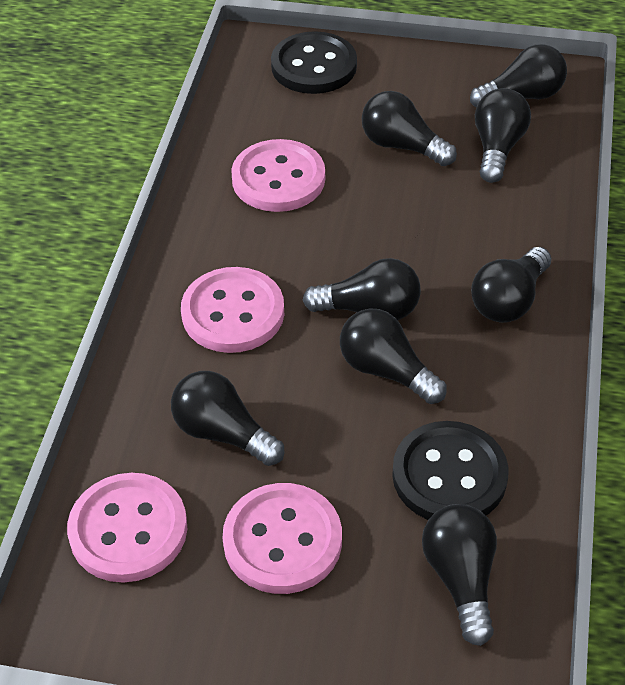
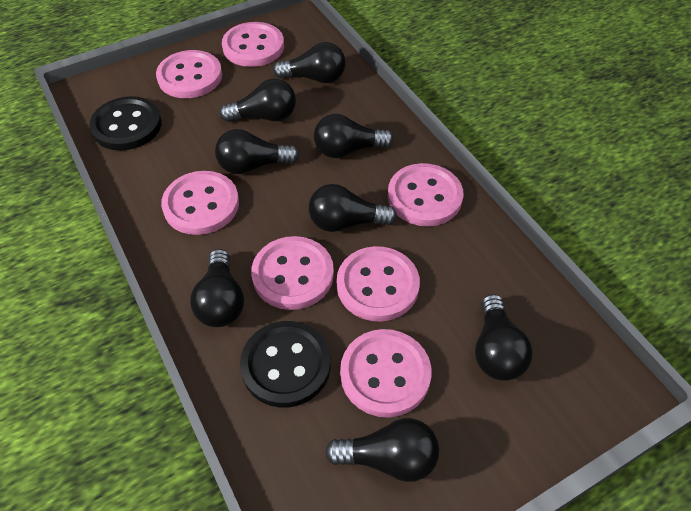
pink button: 4 -> 7

